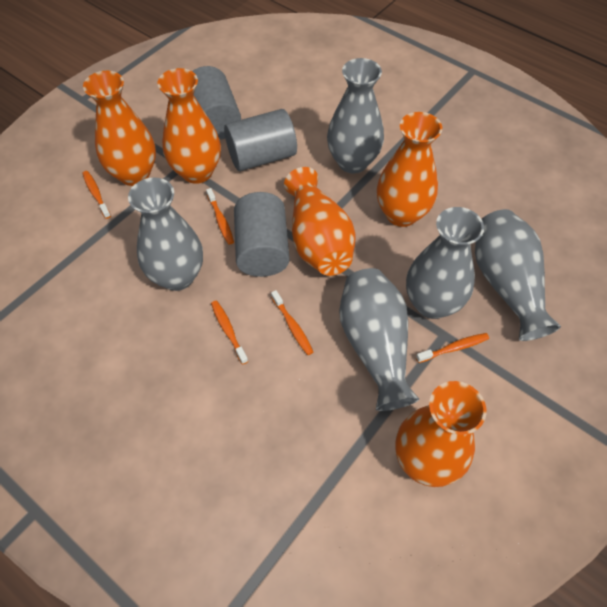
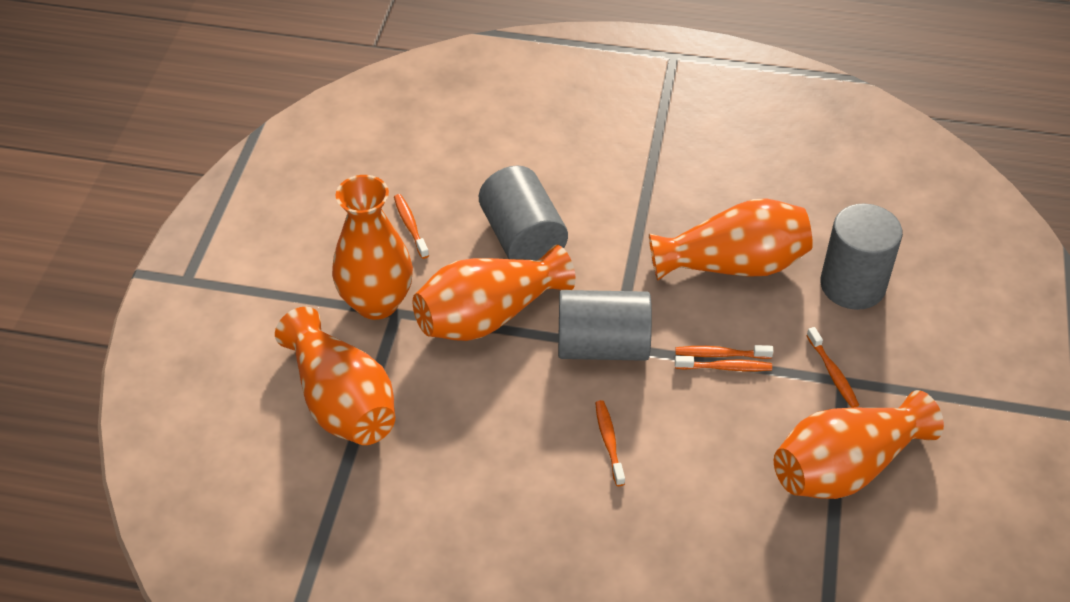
grey vase: 5 -> 0

